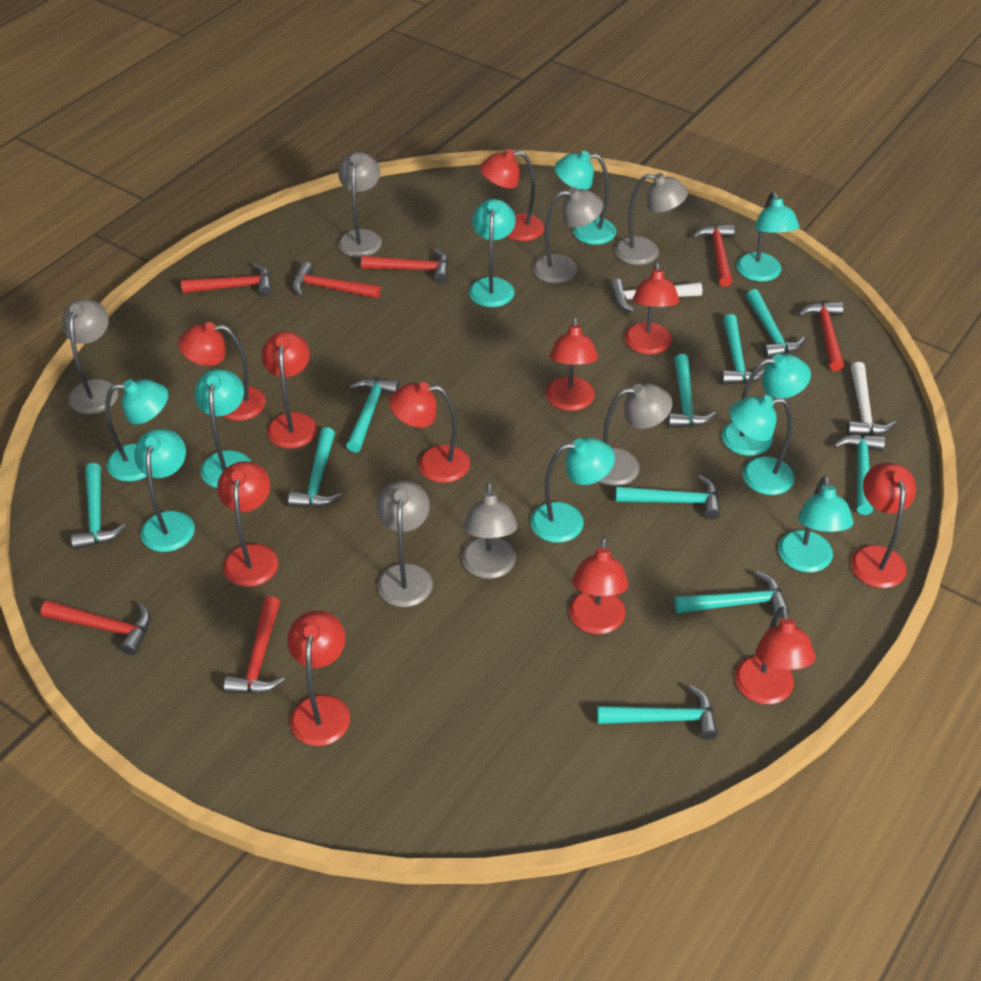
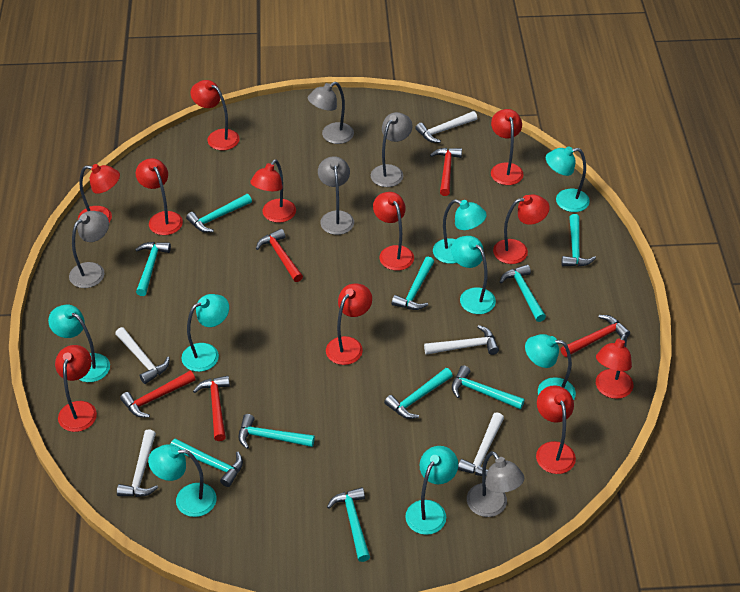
grey lamp: 7 -> 5
red hammer: 7 -> 5
turquoise lamp: 10 -> 8
white hammer: 2 -> 5

